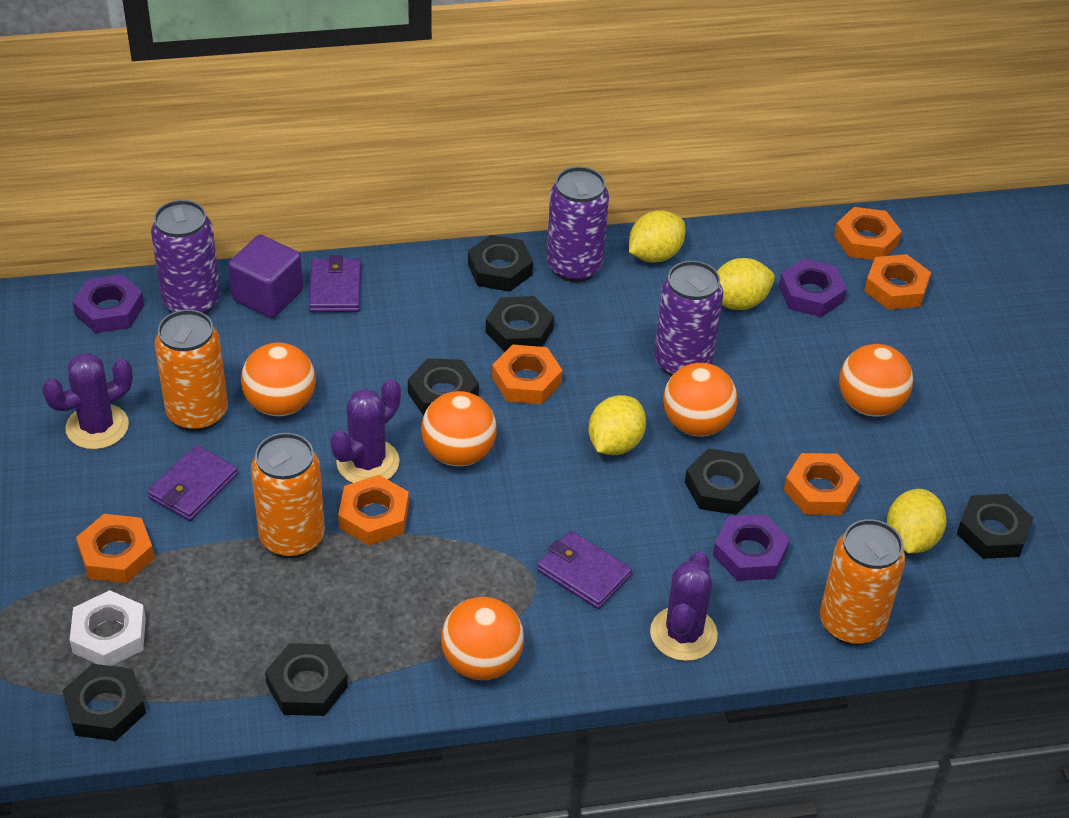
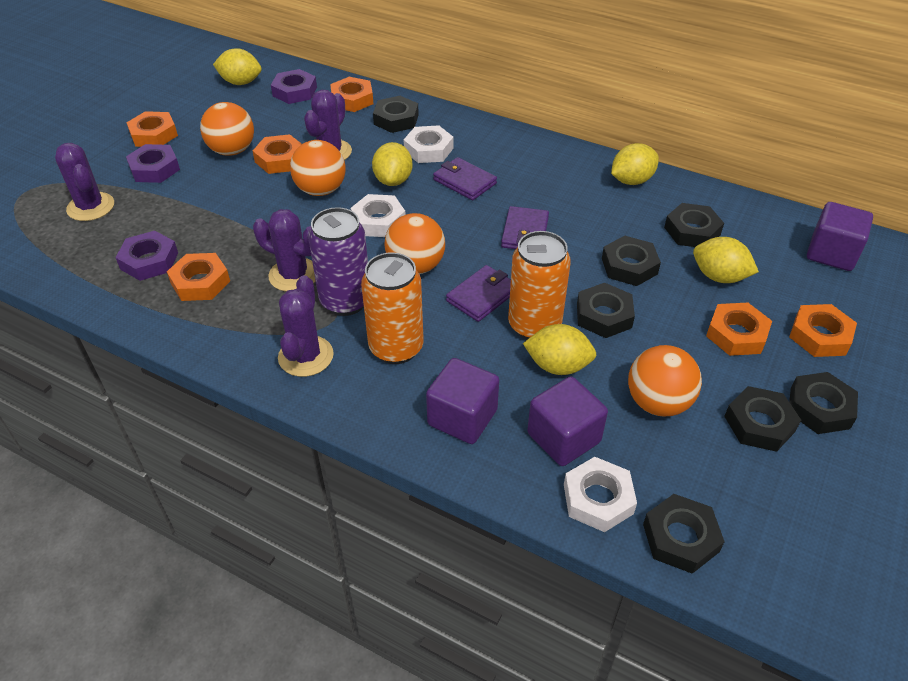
orange ball: 5 -> 4
orange can: 3 -> 2
purple cactus: 3 -> 4
purple can: 3 -> 1
purple cube: 1 -> 3
white nut: 1 -> 3
yellow lemon: 4 -> 5

